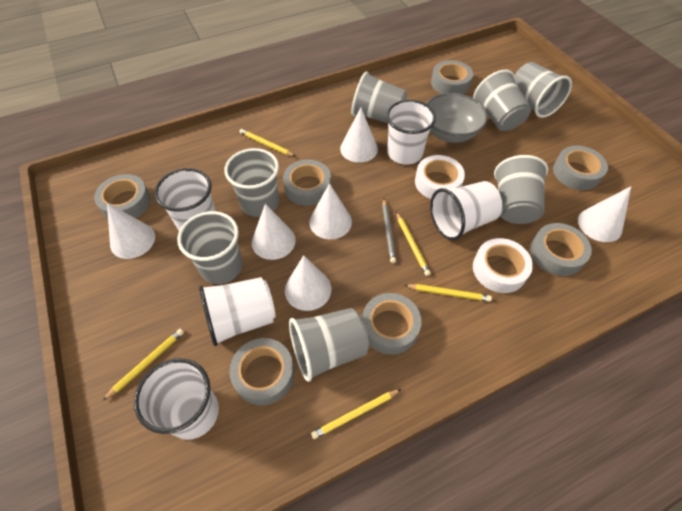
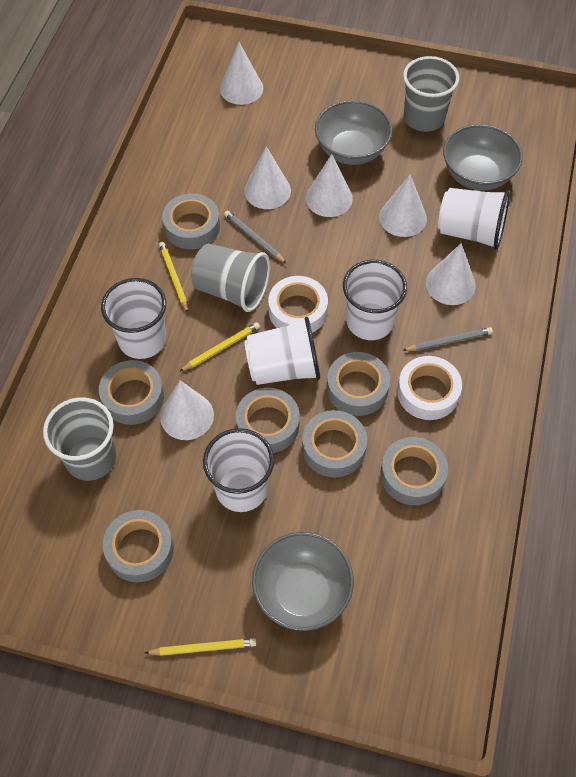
grey bowl: 1 -> 3
grey cup: 7 -> 3
grey pencil: 1 -> 2
yellow pencil: 5 -> 3

